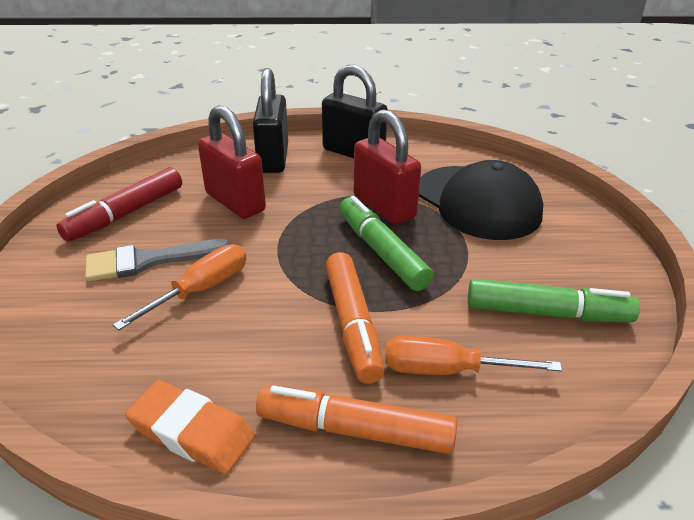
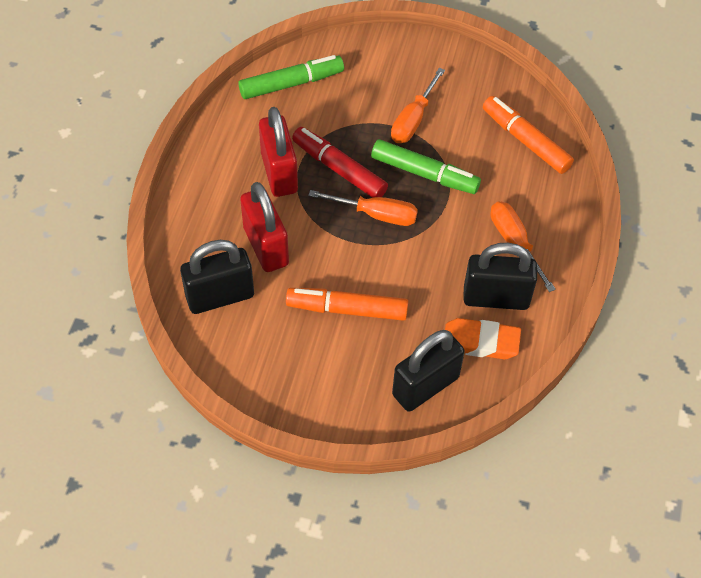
black cap: 1 -> 0
black padlock: 2 -> 3
grey brush: 1 -> 0
orange screwdriver: 2 -> 3

